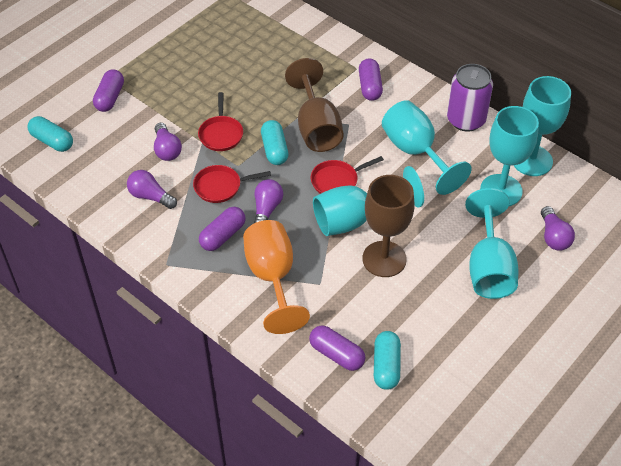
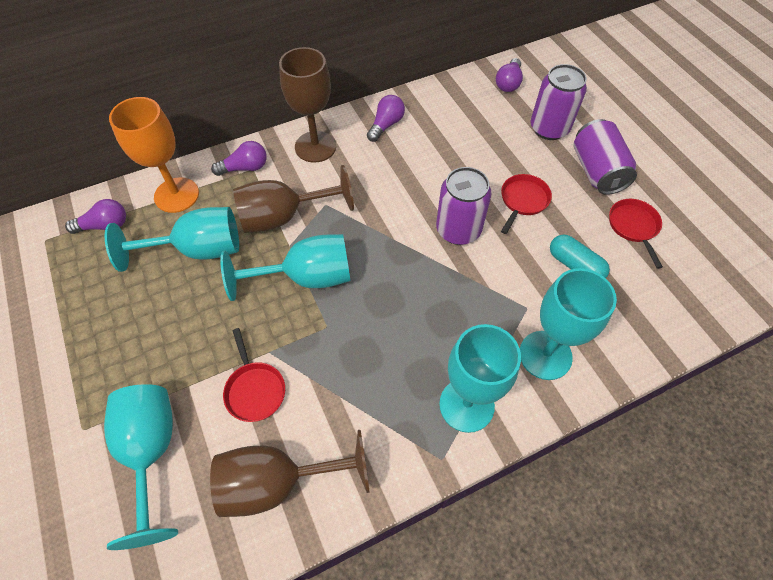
brown goblet: 2 -> 3
purple can: 1 -> 3
purple capsule: 4 -> 0
turquoise capsule: 3 -> 1

